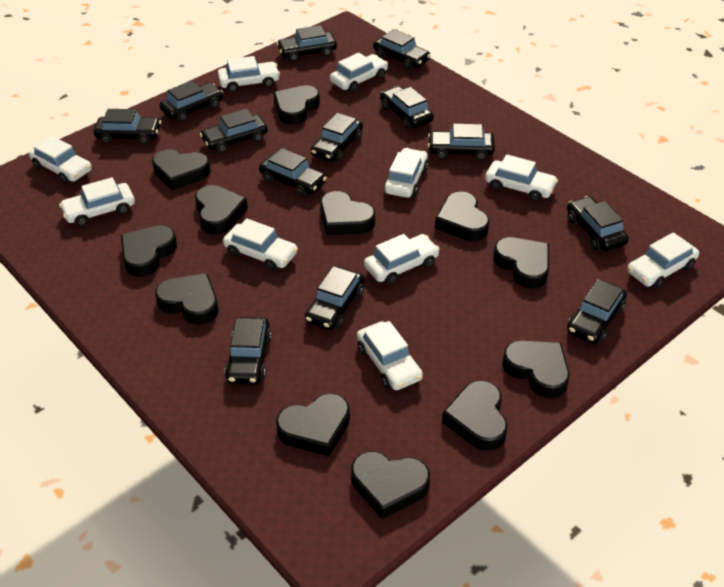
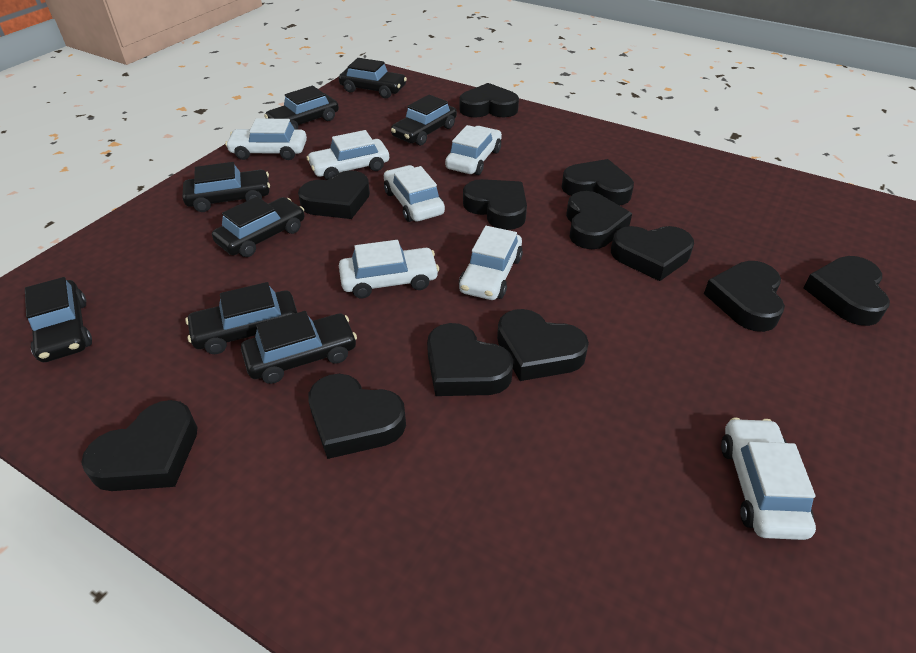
black car: 13 -> 8
white car: 10 -> 7

